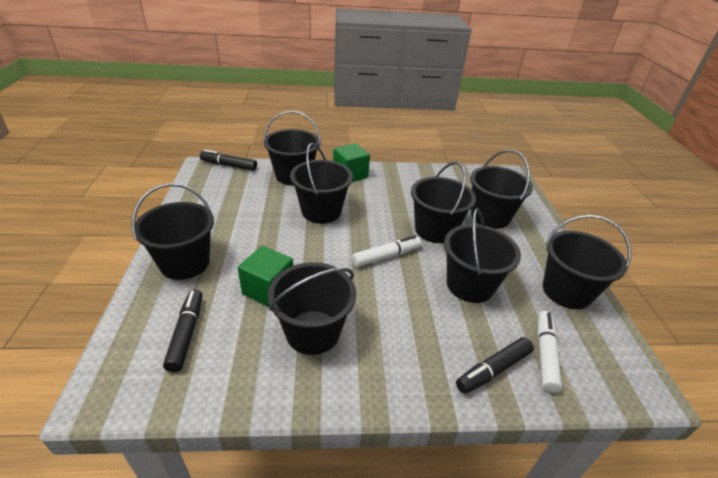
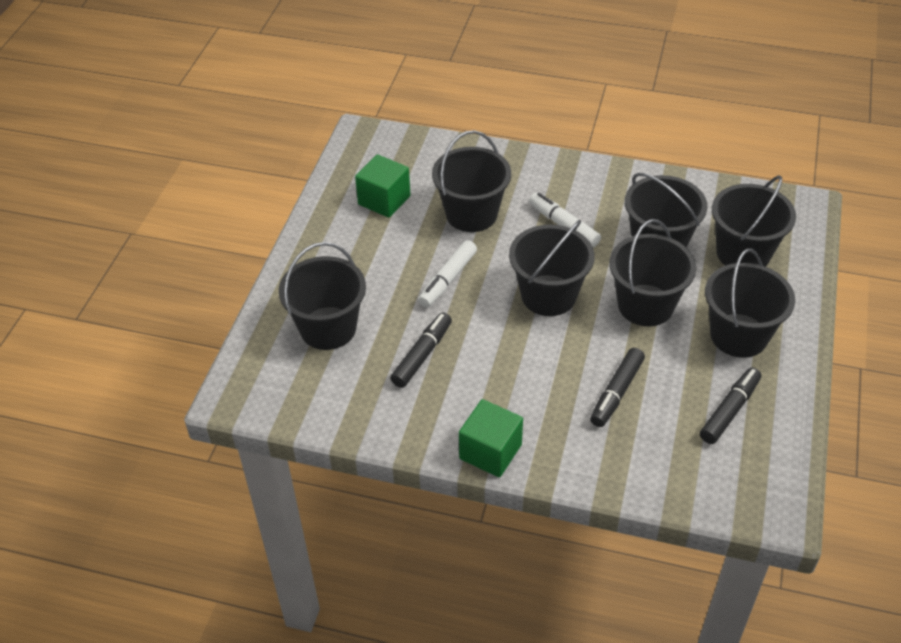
black bucket: 8 -> 7

